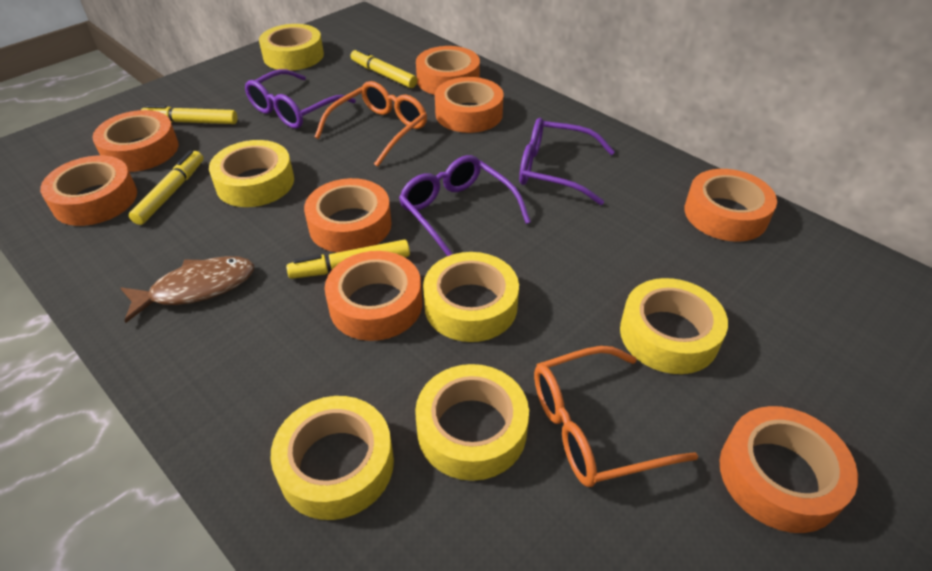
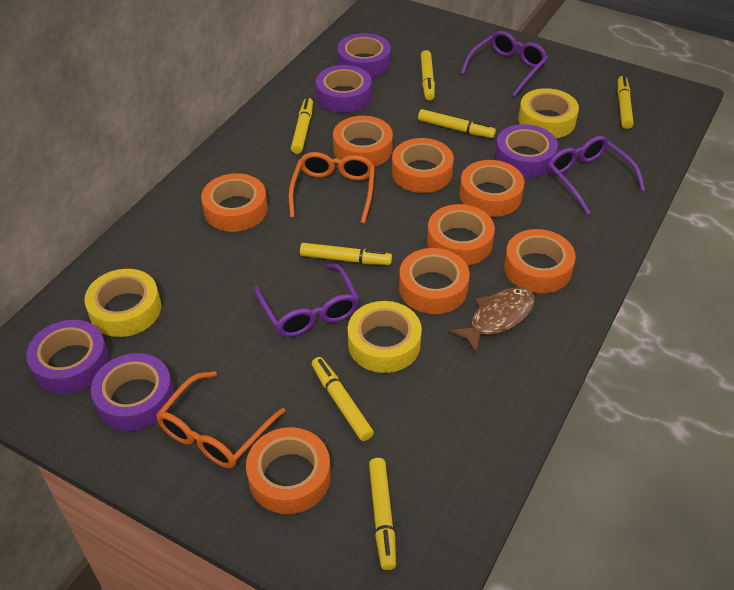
purple tape: 0 -> 5
yellow marker: 4 -> 7
yellow tape: 6 -> 3

